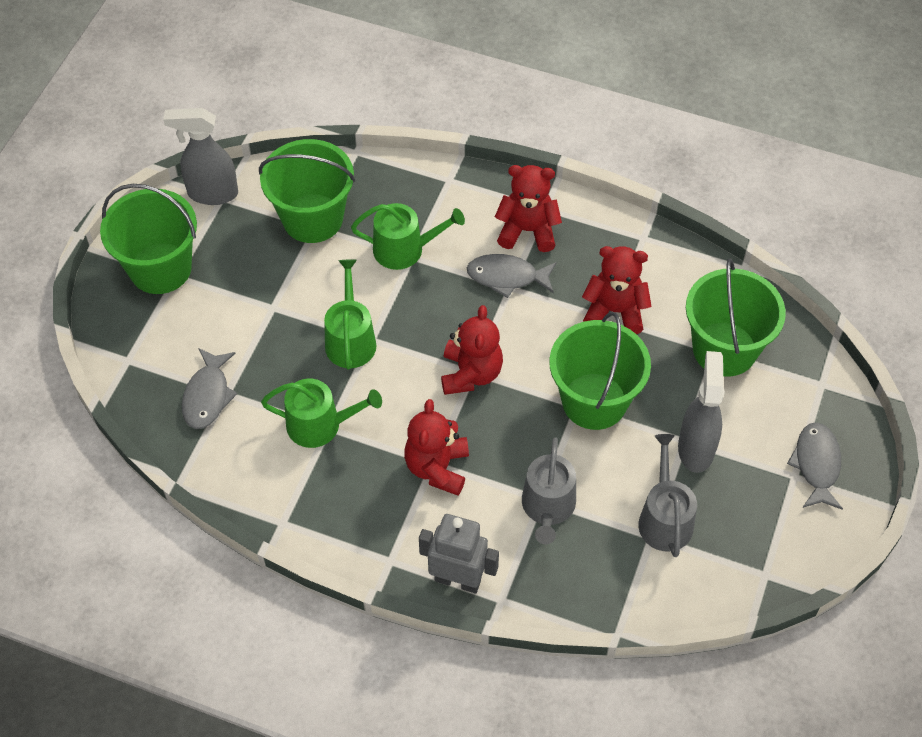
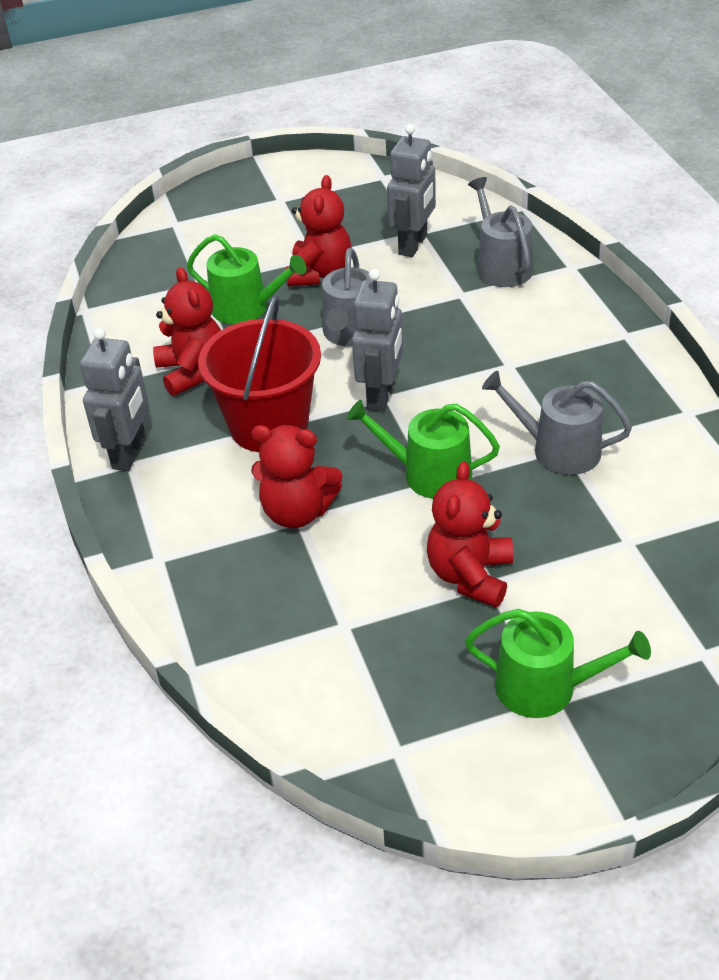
green bucket: 4 -> 0
grey fish: 3 -> 0
grey robot: 1 -> 3
grey spray bottle: 2 -> 0
grey watering can: 2 -> 3
red bucket: 0 -> 1

